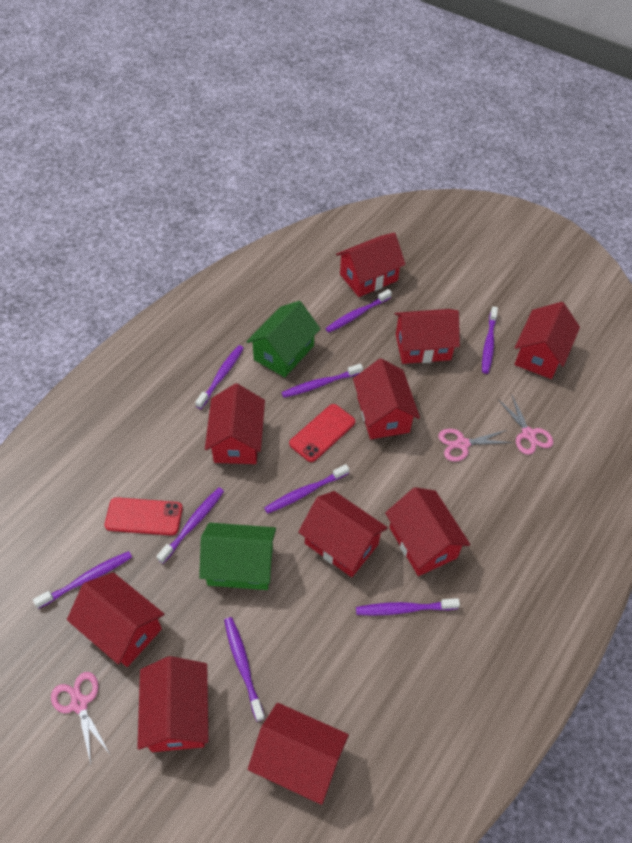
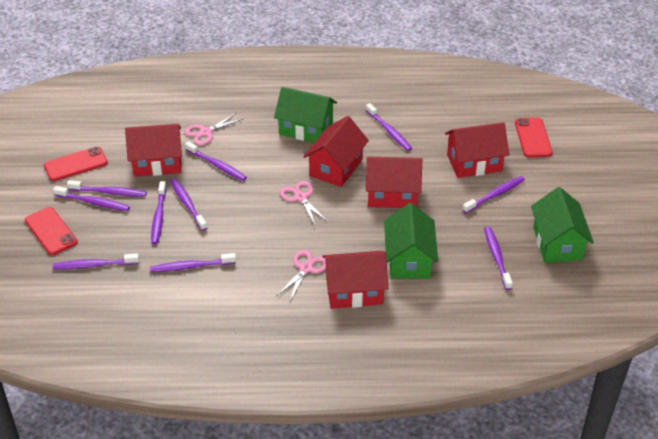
green house: 2 -> 3
purple toothbrush: 9 -> 10
red house: 10 -> 5
red phone: 2 -> 3

